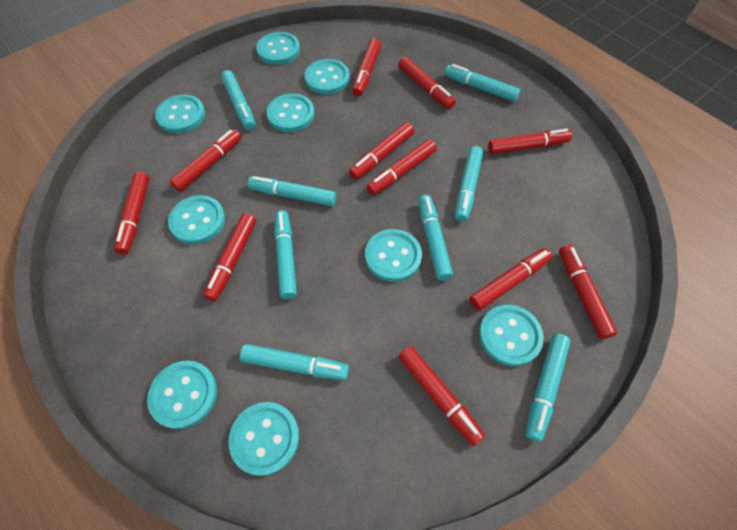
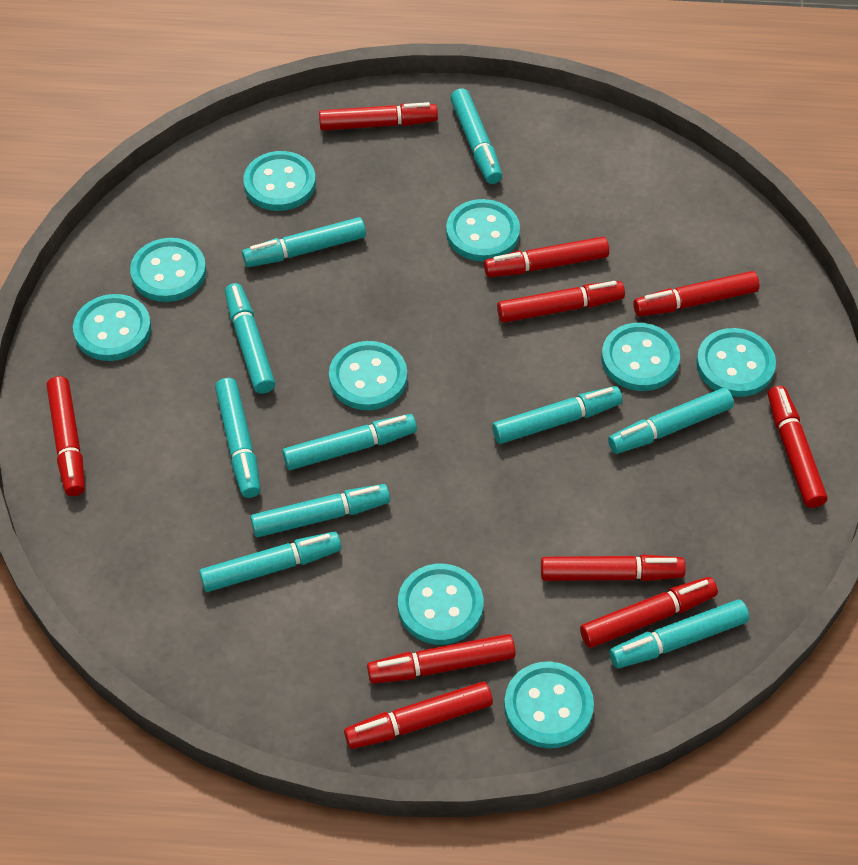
red marker: 11 -> 10
turquoise marker: 8 -> 10

